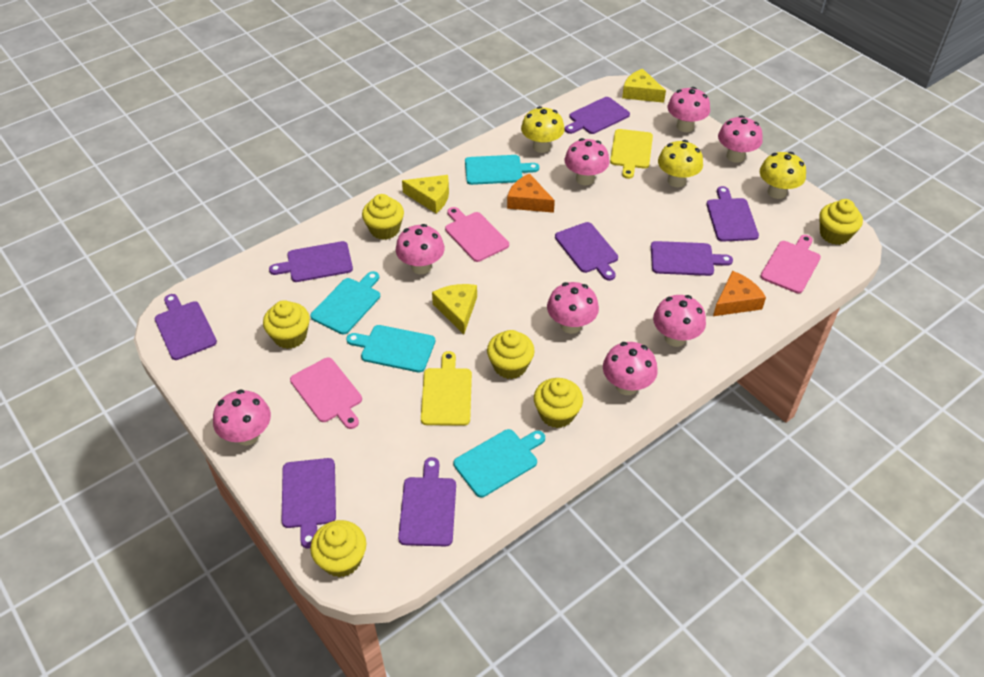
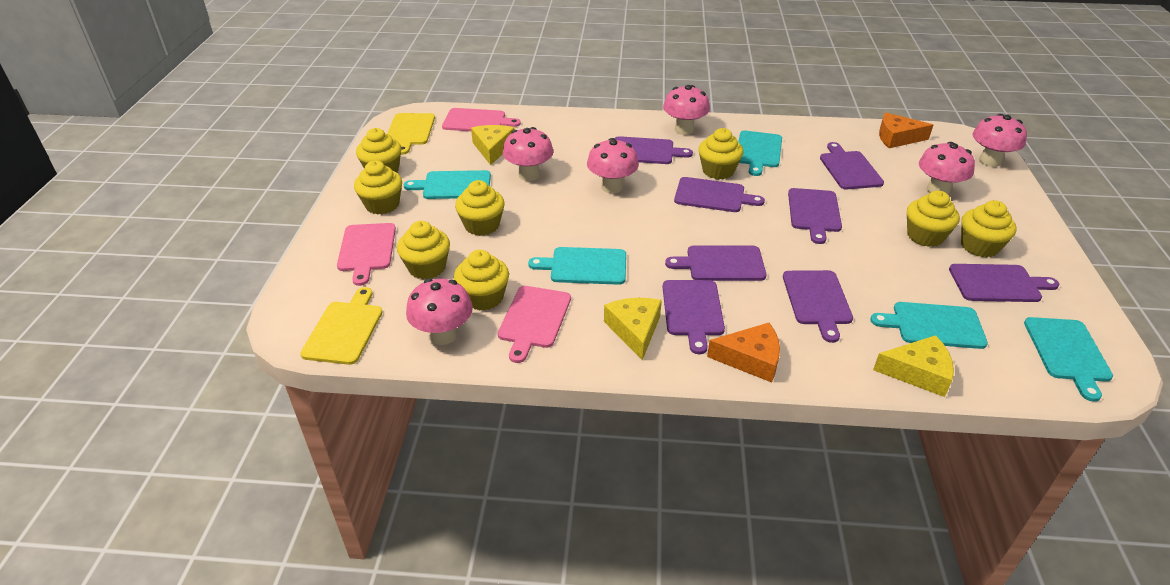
pink mushroom: 8 -> 6
turquoise cutting board: 4 -> 5
yellow cupcake: 6 -> 8
yellow mushroom: 3 -> 0

